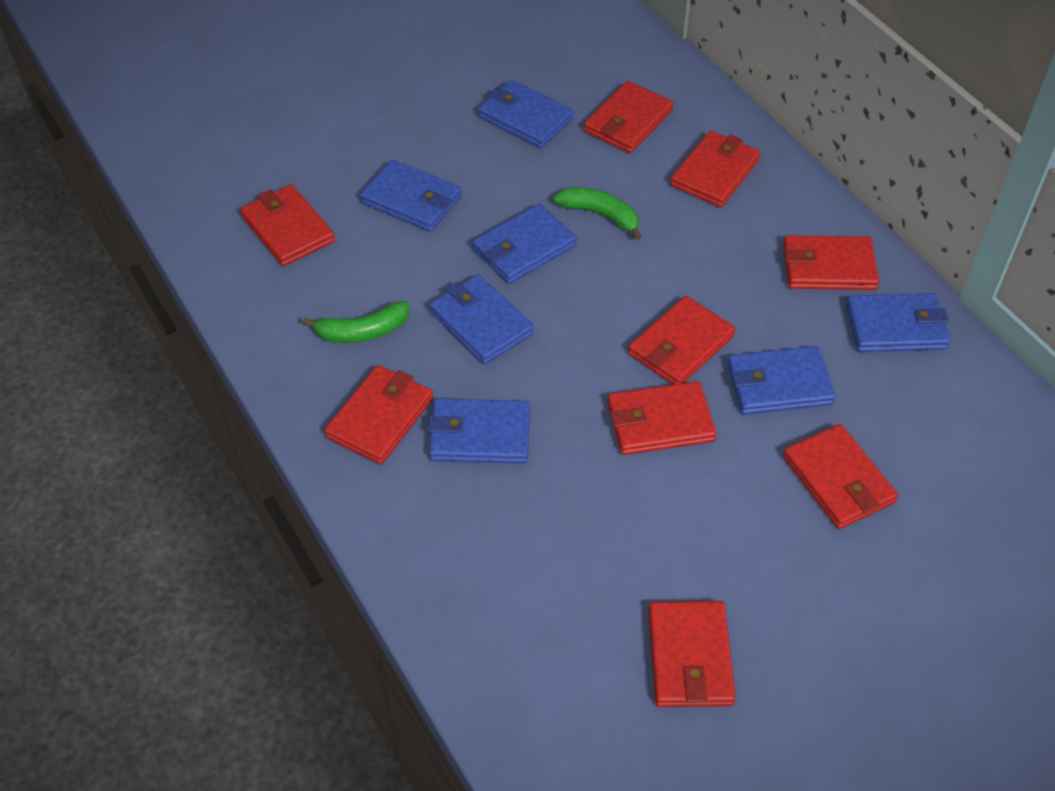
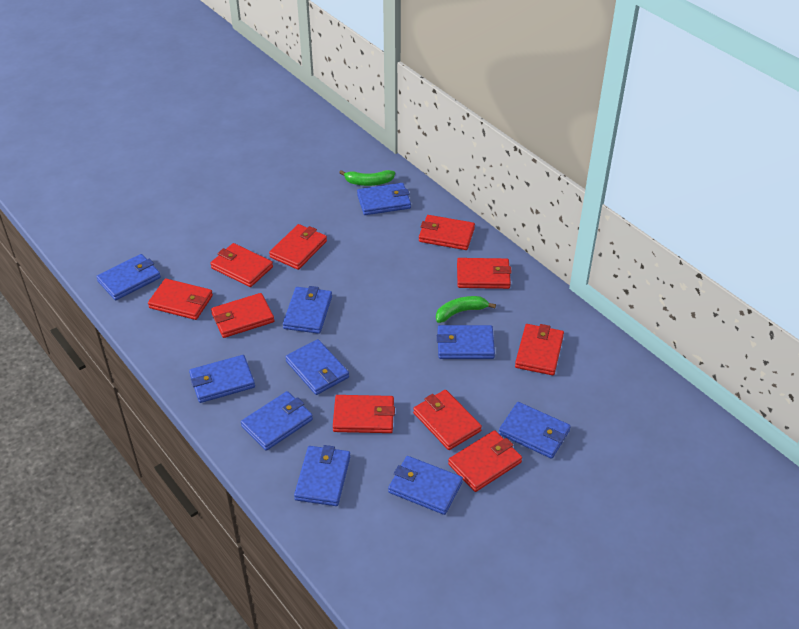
blue wallet: 7 -> 10
red wallet: 9 -> 10

